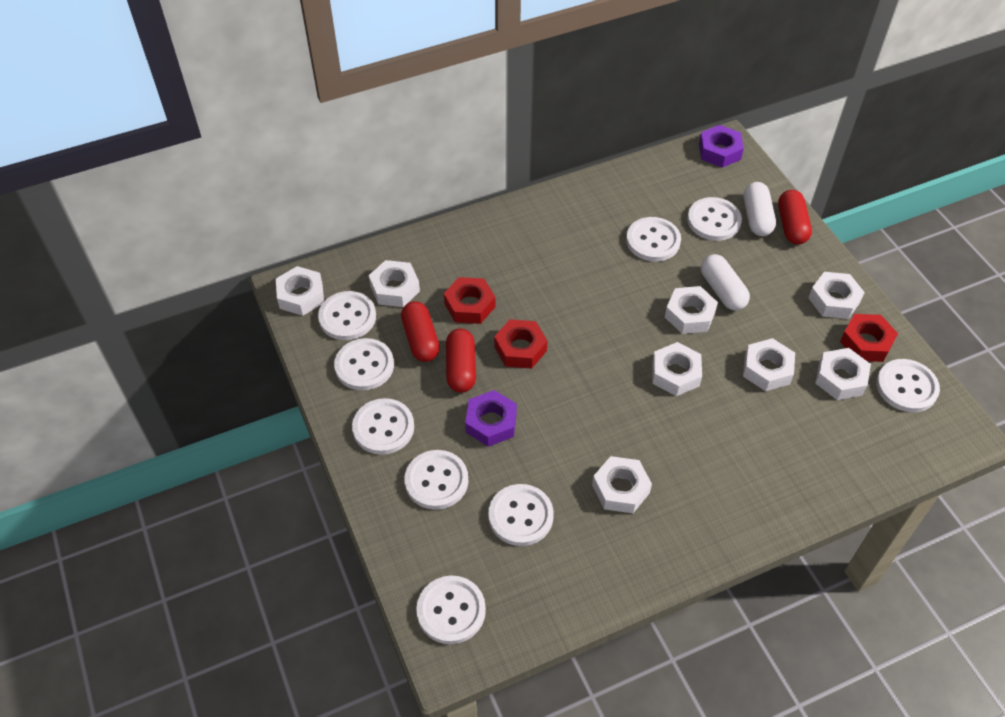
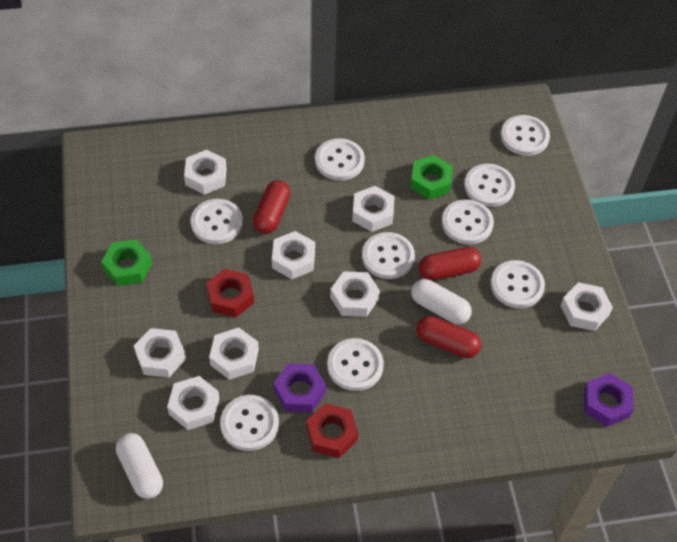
green nut: 0 -> 2
red nut: 3 -> 2

